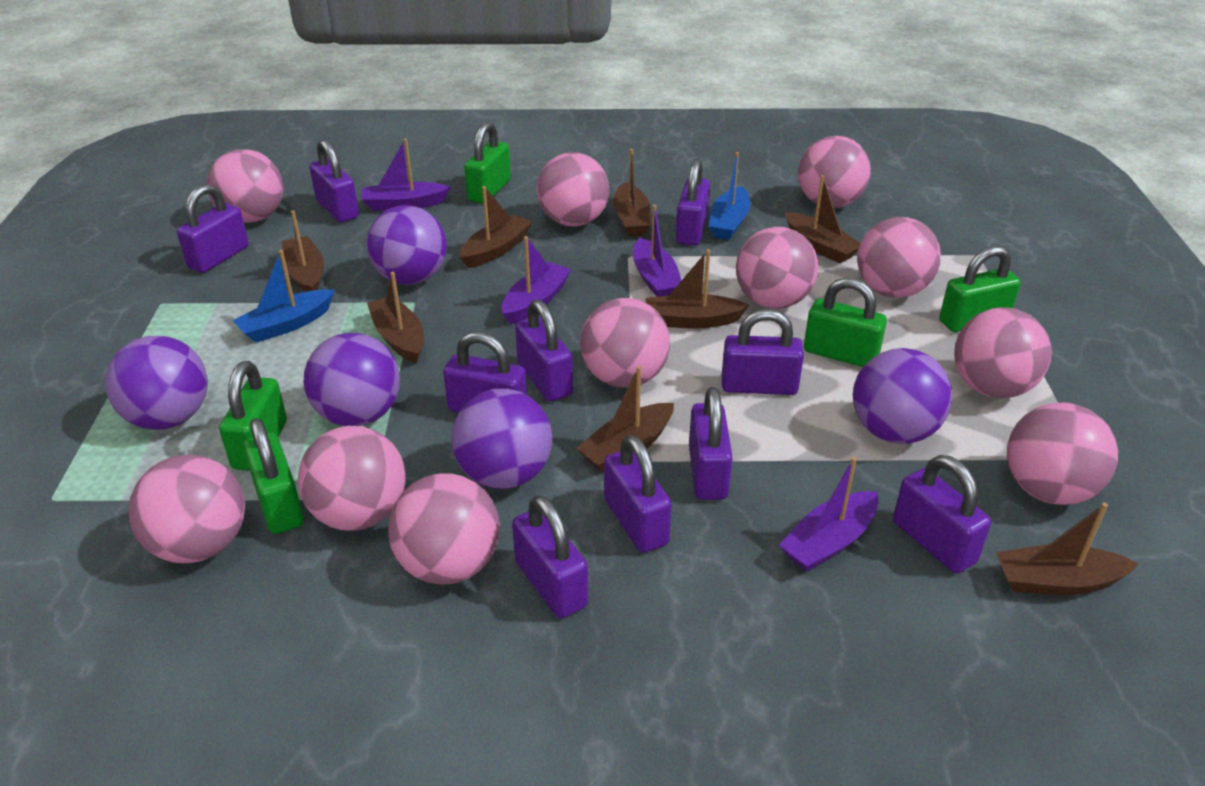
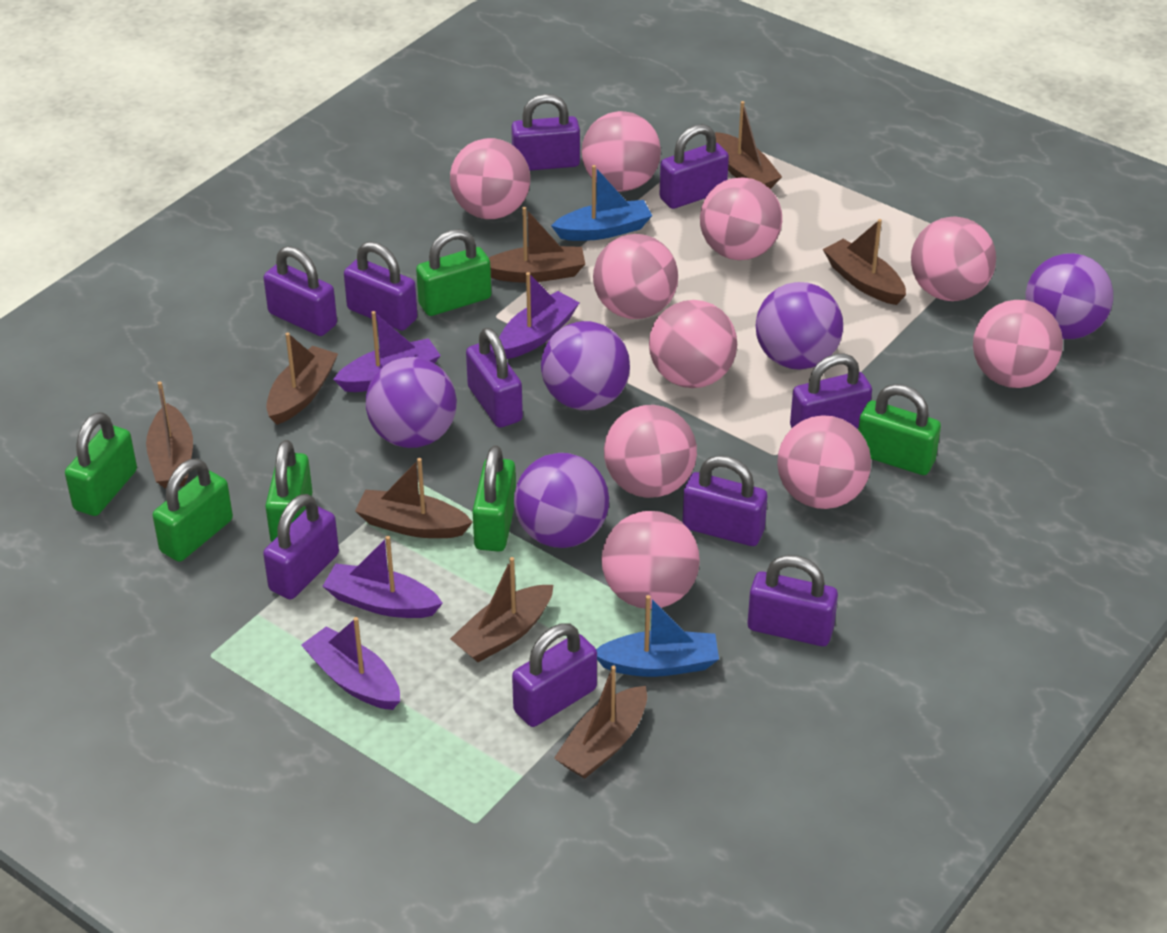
green padlock: 5 -> 6
pink ball: 11 -> 10

